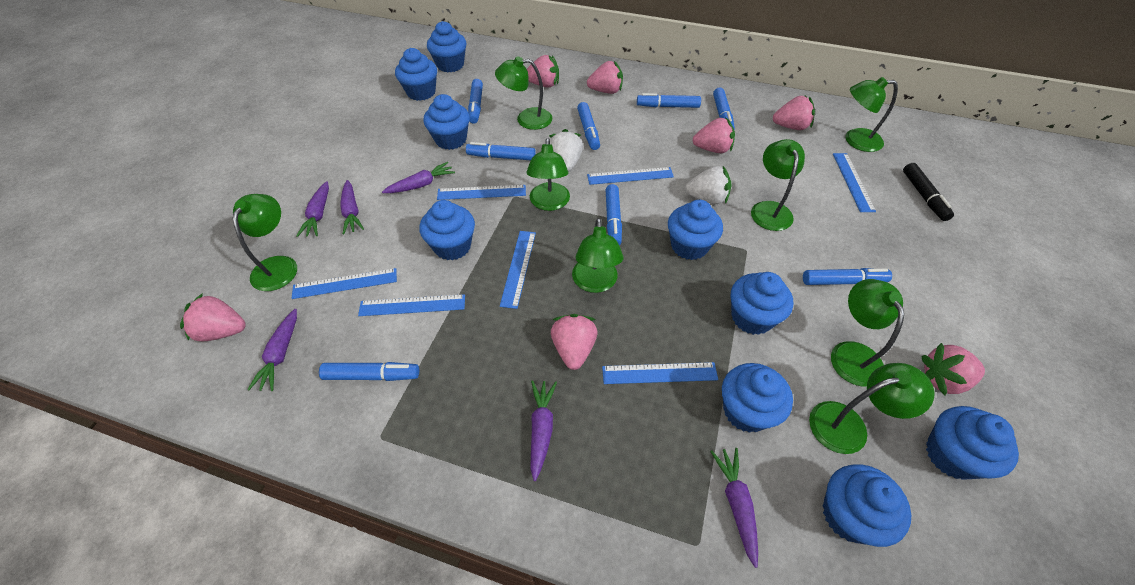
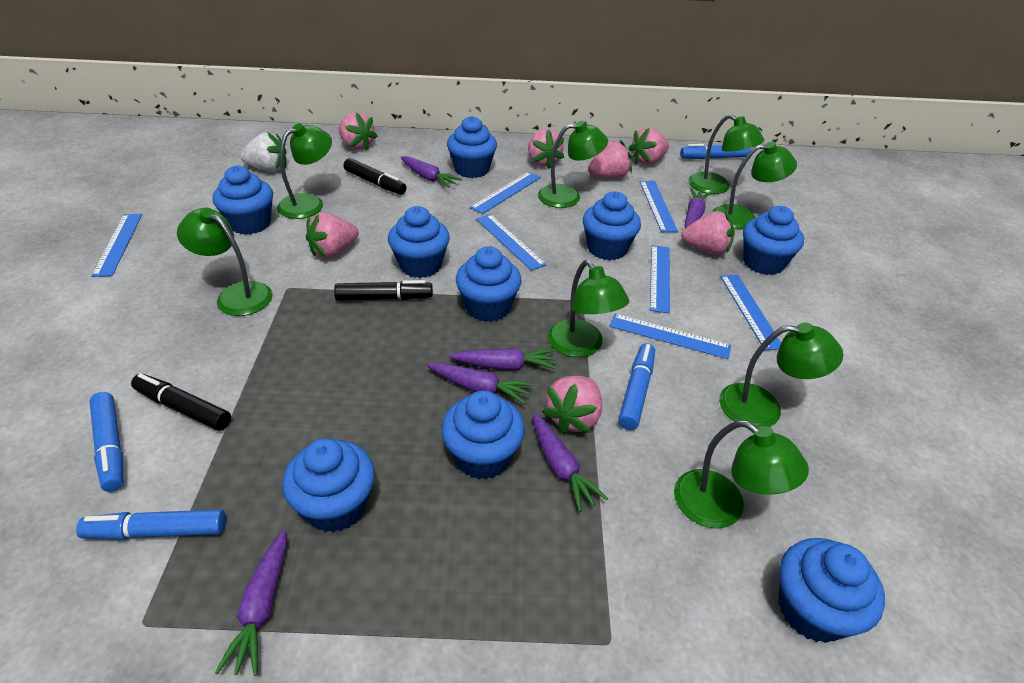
black marker: 1 -> 3
blue marker: 8 -> 4
white strawberry: 2 -> 1

